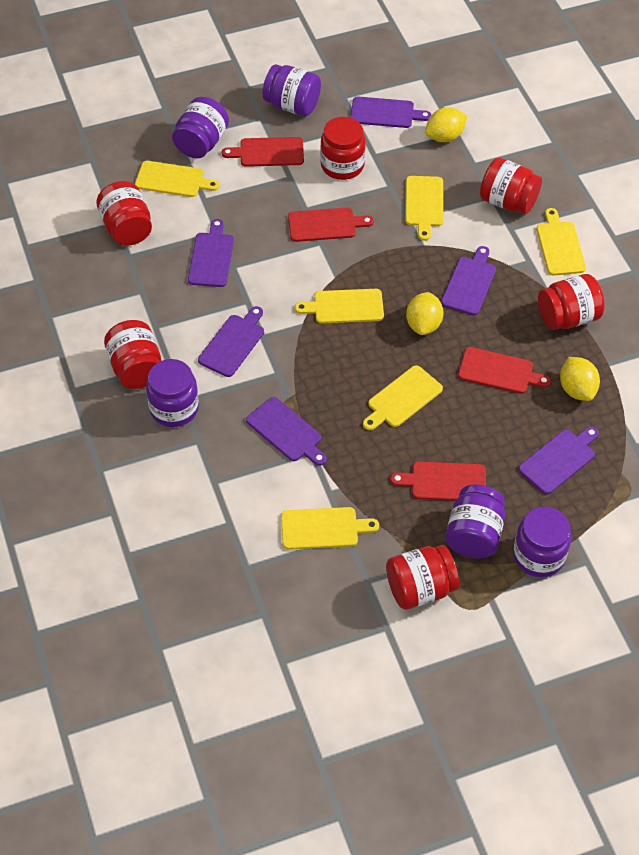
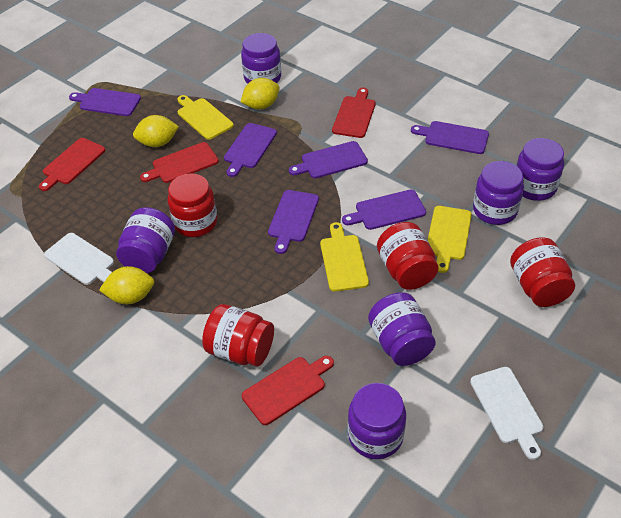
purple jar: 5 -> 6
red jar: 6 -> 4
white cutting board: 0 -> 2
yellow cutting board: 6 -> 3

